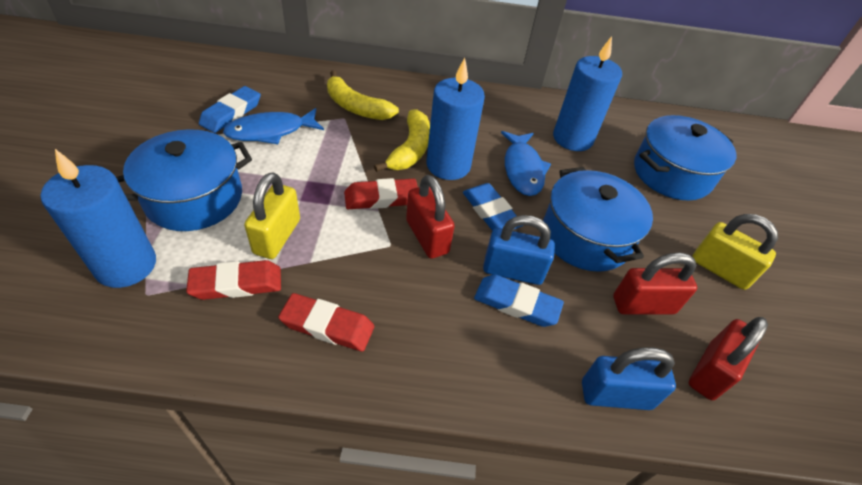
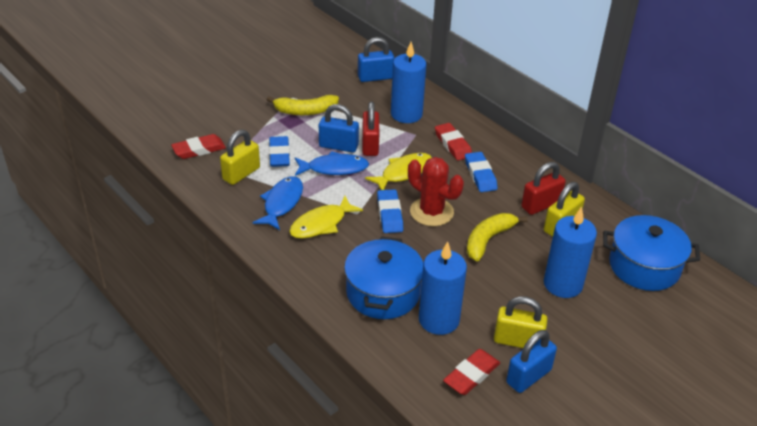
blue padlock: 2 -> 3
blue pot: 3 -> 2
red cactus: 0 -> 1
red padlock: 3 -> 2
yellow fish: 0 -> 2
yellow padlock: 2 -> 3

